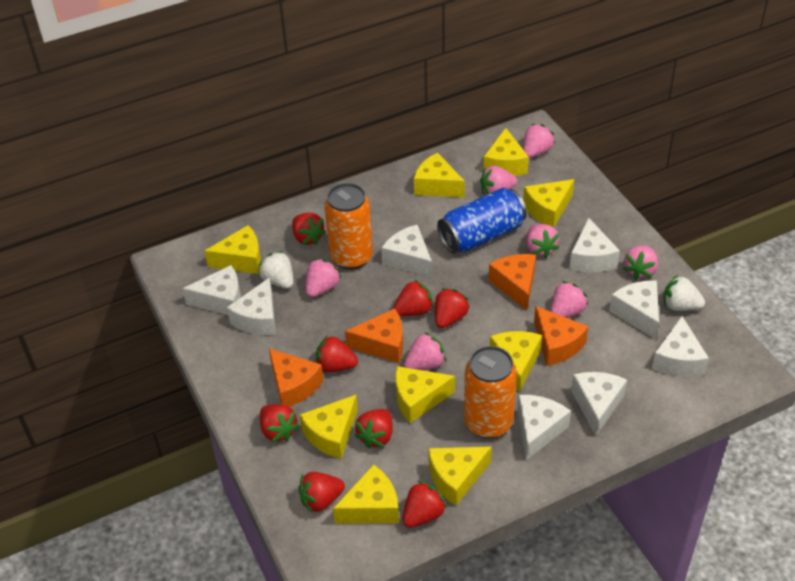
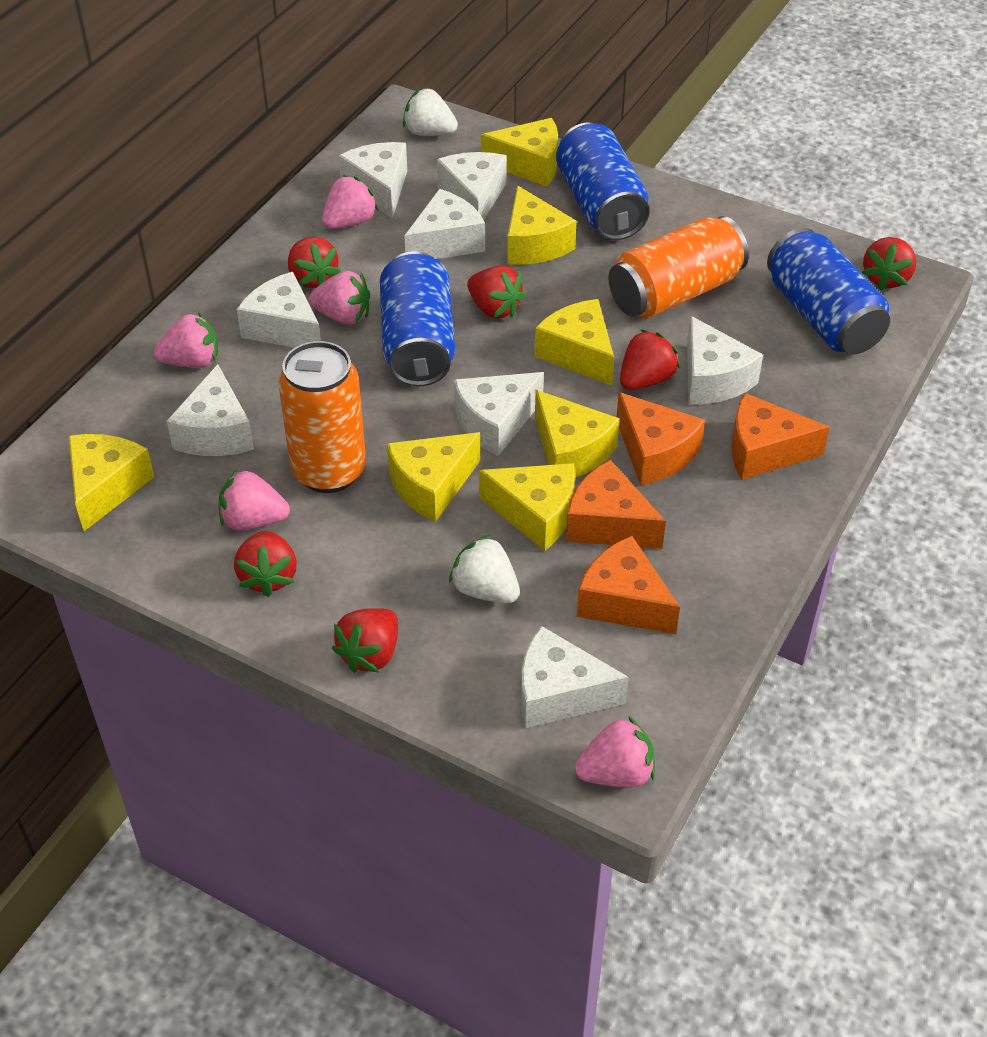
blue can: 1 -> 3
pink strawberry: 7 -> 5
red strawberry: 8 -> 6
yellow cheese: 9 -> 7

